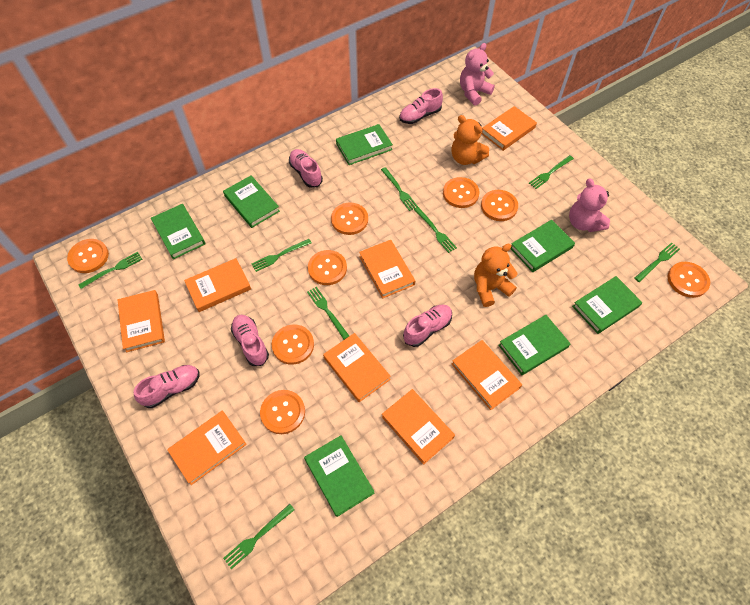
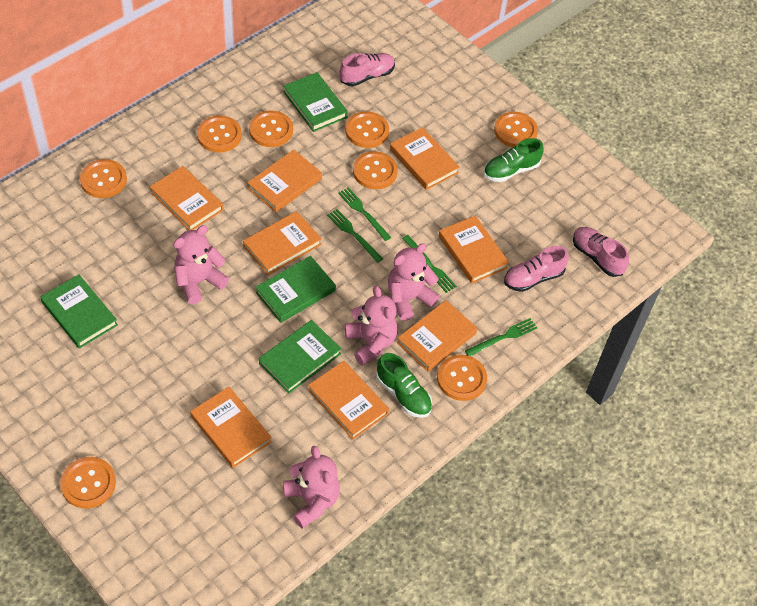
green book: 7 -> 4
green fork: 8 -> 4
green shoe: 0 -> 2
orange teddy bear: 2 -> 0
pink shoe: 5 -> 3
pink teddy bear: 2 -> 4

